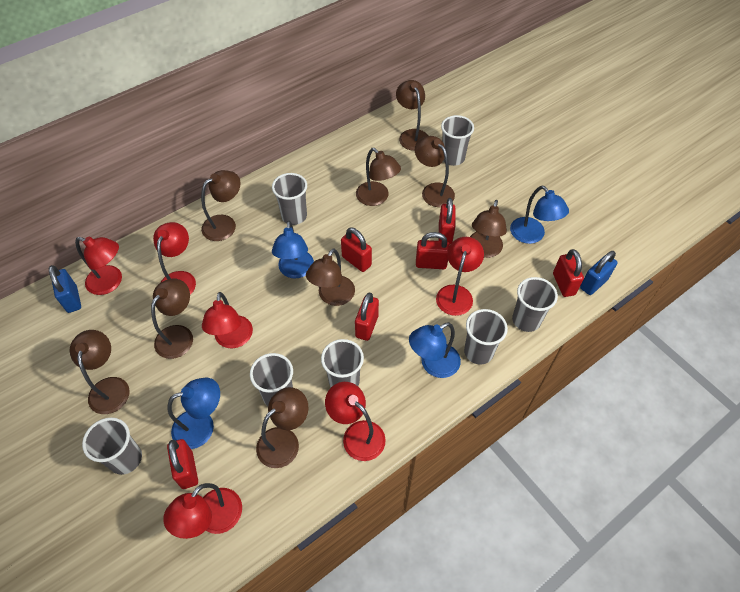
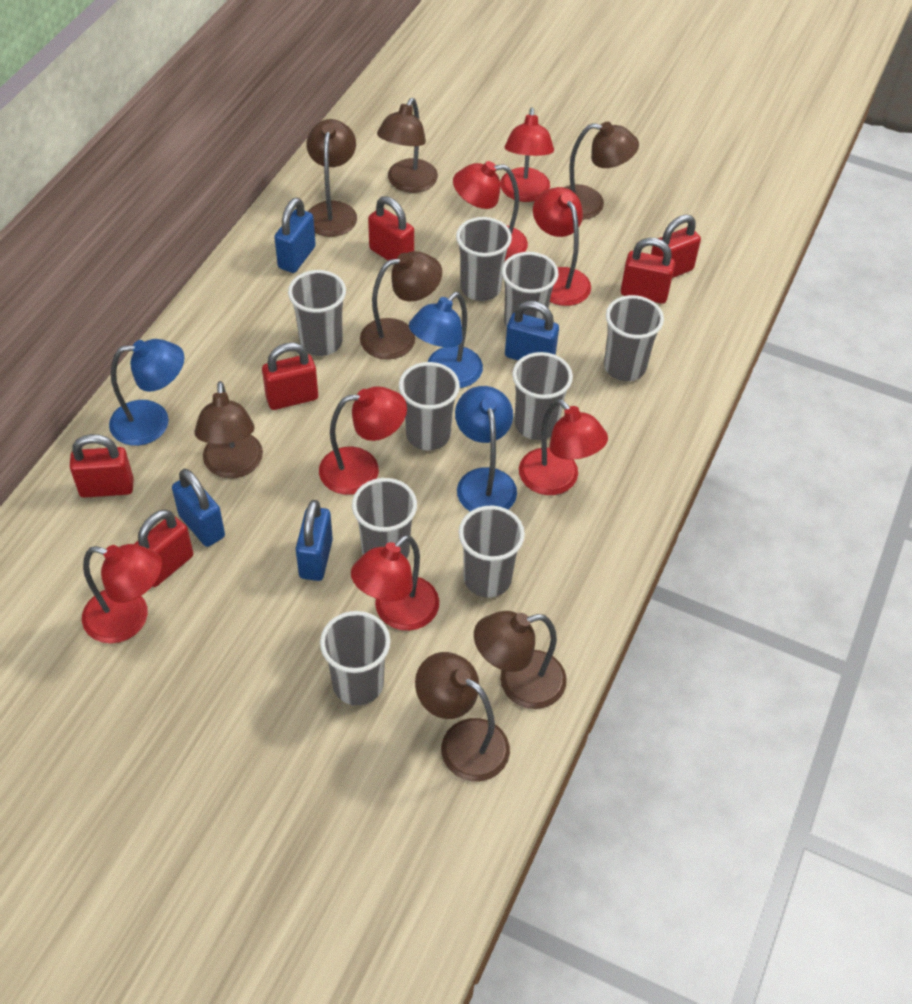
blue lamp: 4 -> 3
blue padlock: 2 -> 4
brown lamp: 9 -> 7
grey cup: 7 -> 9
red lamp: 6 -> 7

